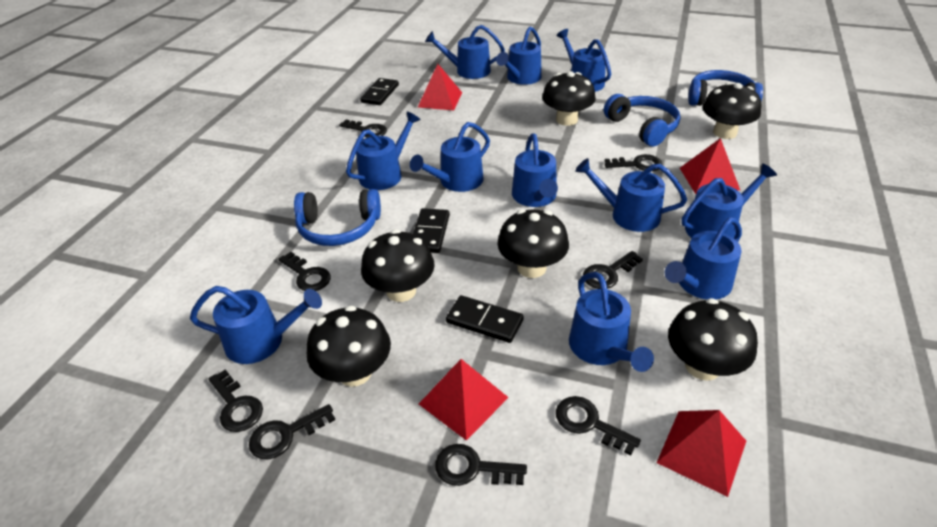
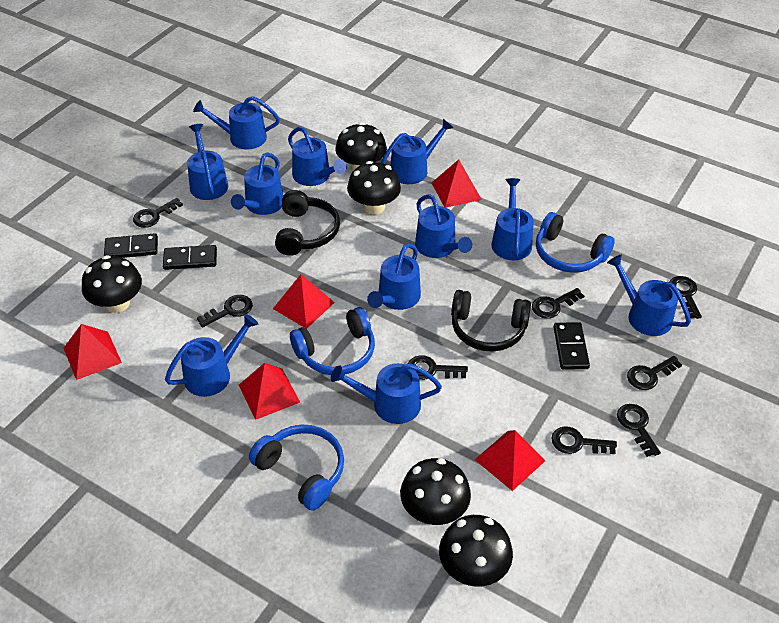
black headphones: 0 -> 2
black mushroom: 6 -> 5
red pyramid: 4 -> 5

